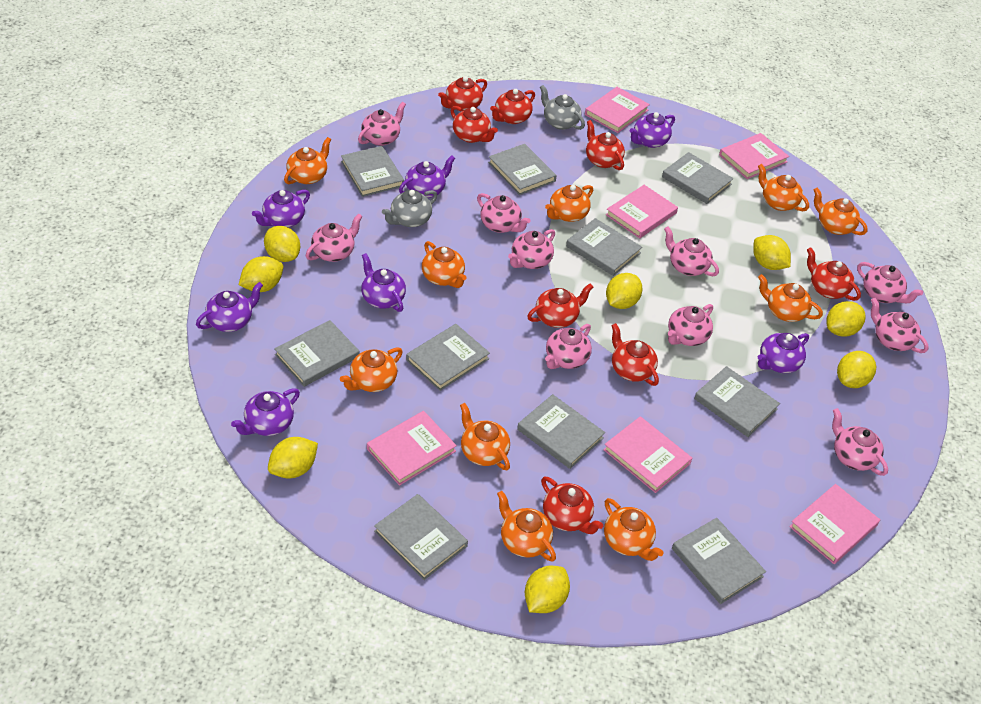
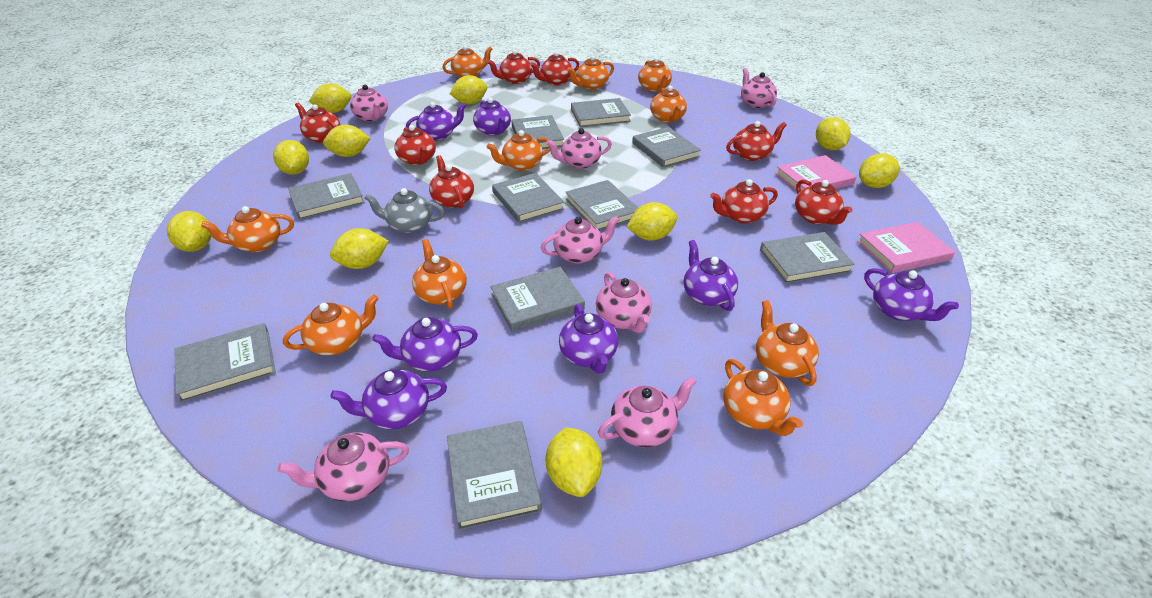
grey teapot: 2 -> 1
pink book: 6 -> 2
pink teapot: 10 -> 7
yellow lemon: 8 -> 10

